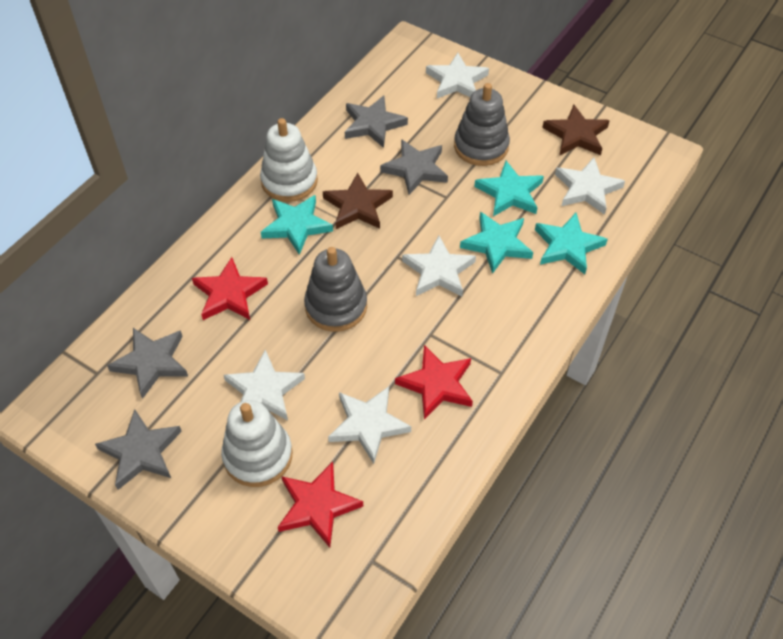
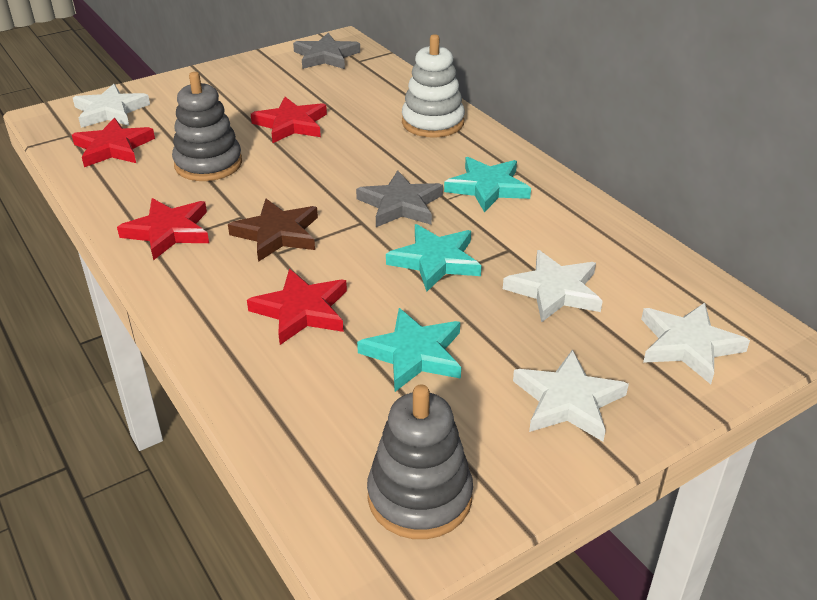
brown star: 2 -> 1
grey star: 4 -> 2
red star: 3 -> 4
turquoise star: 4 -> 3
white stacking toy: 2 -> 1
white star: 5 -> 4

